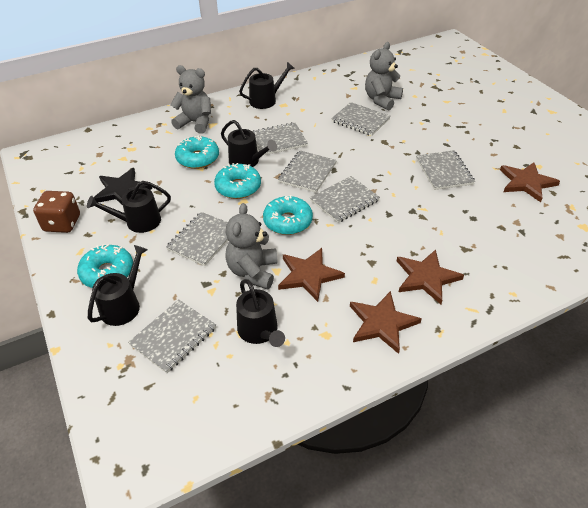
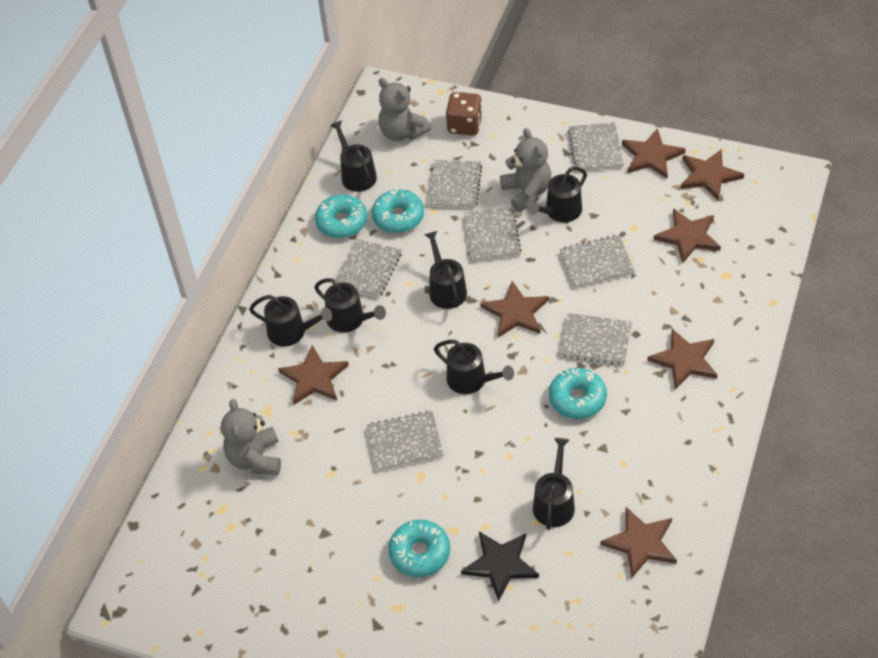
black watering can: 5 -> 7
brown star: 4 -> 7

